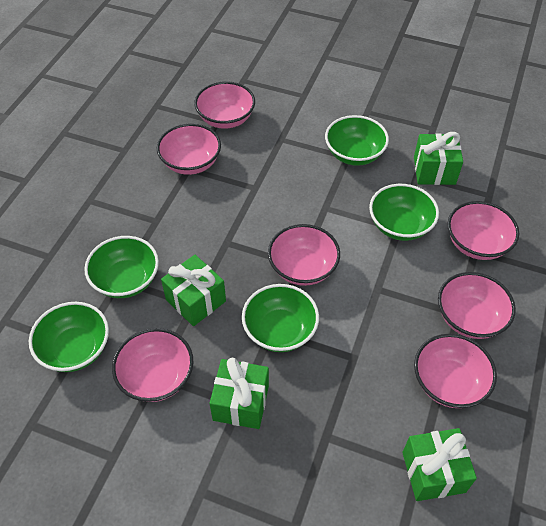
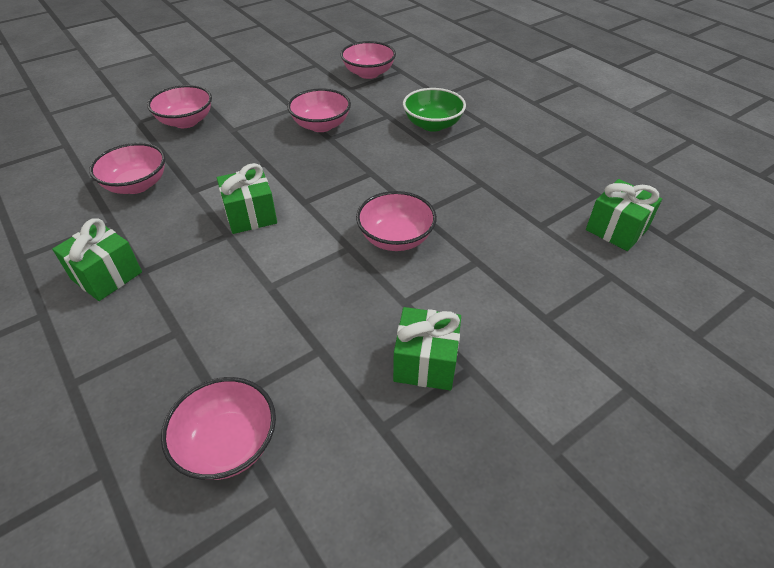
green bowl: 5 -> 1
pink bowl: 7 -> 6

